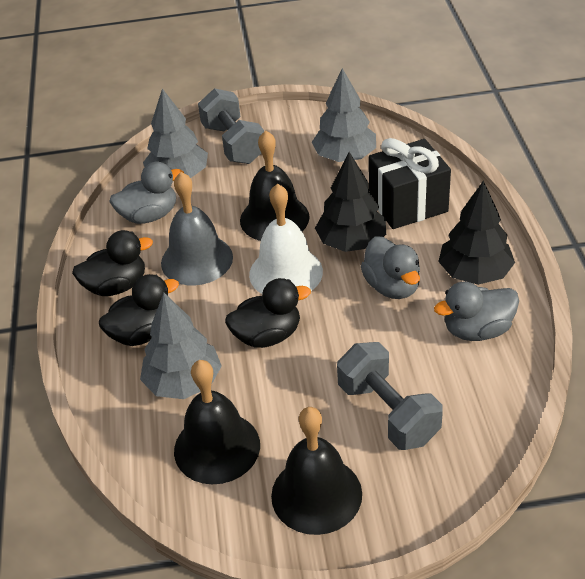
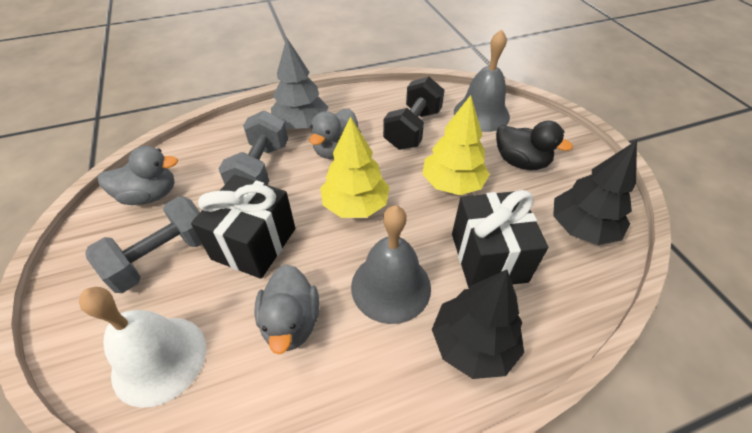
black bell: 3 -> 0
black duck: 3 -> 1
black dumbbell: 0 -> 1
black gift: 1 -> 2
grey bell: 1 -> 2
grey tree: 3 -> 1
yellow tree: 0 -> 2

